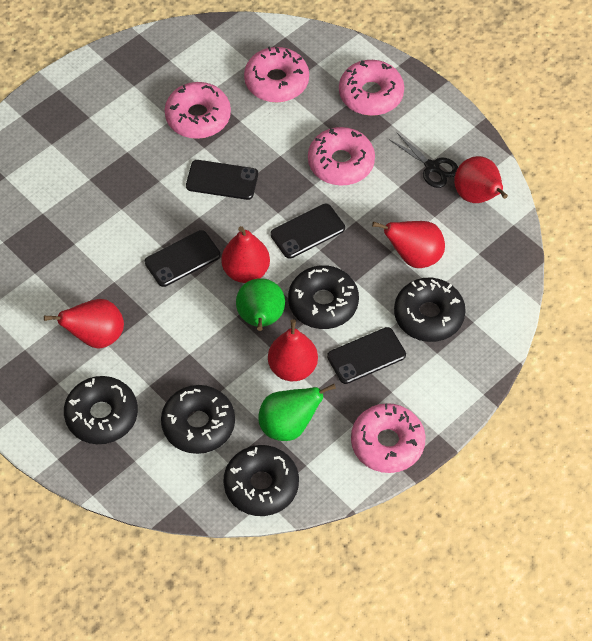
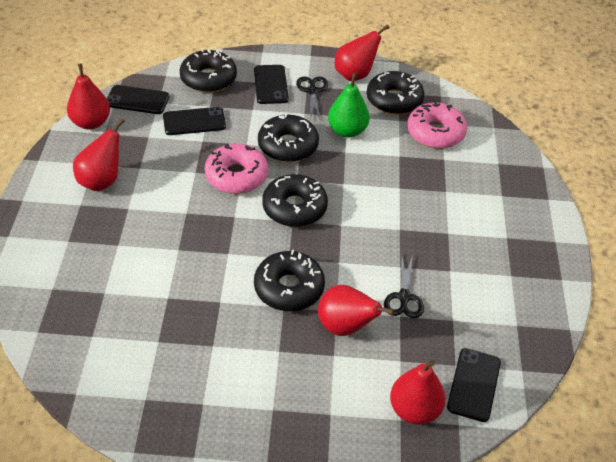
black scissors: 1 -> 2
green pear: 2 -> 1
pink donut: 5 -> 2

